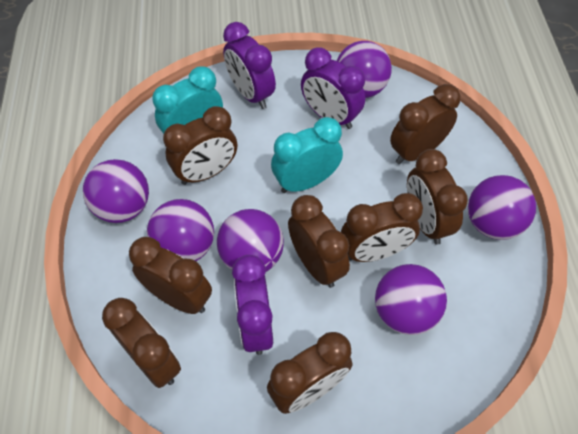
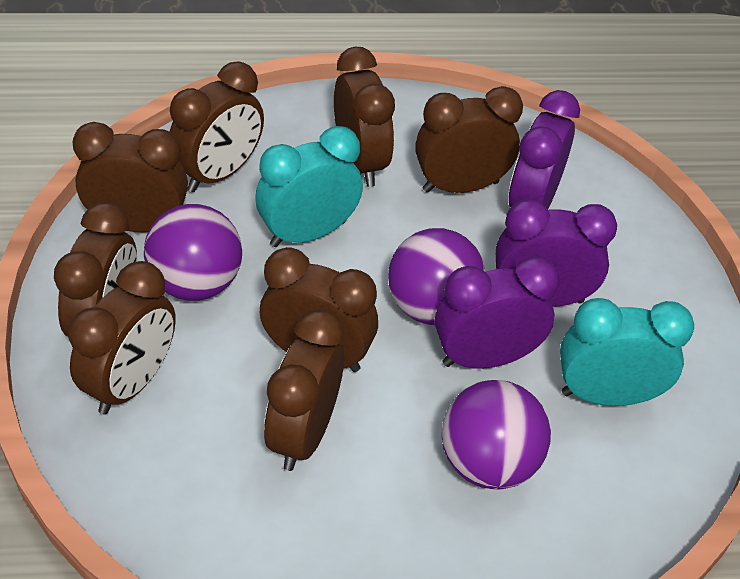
purple ball: 6 -> 3

